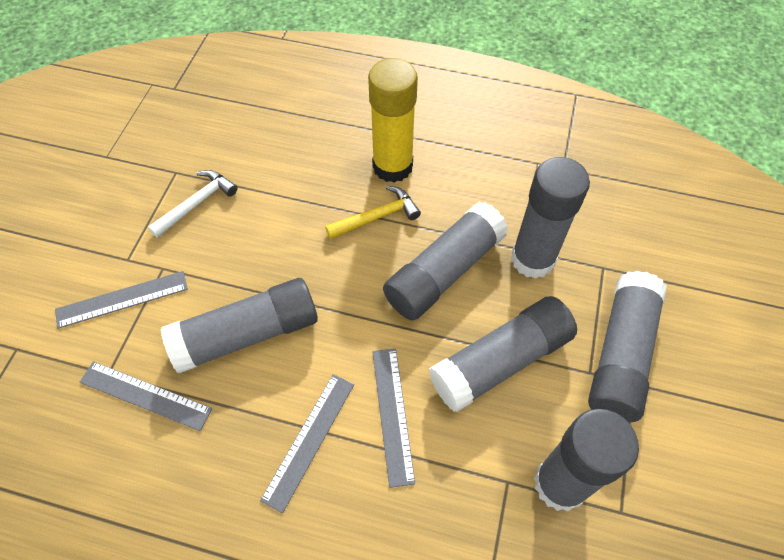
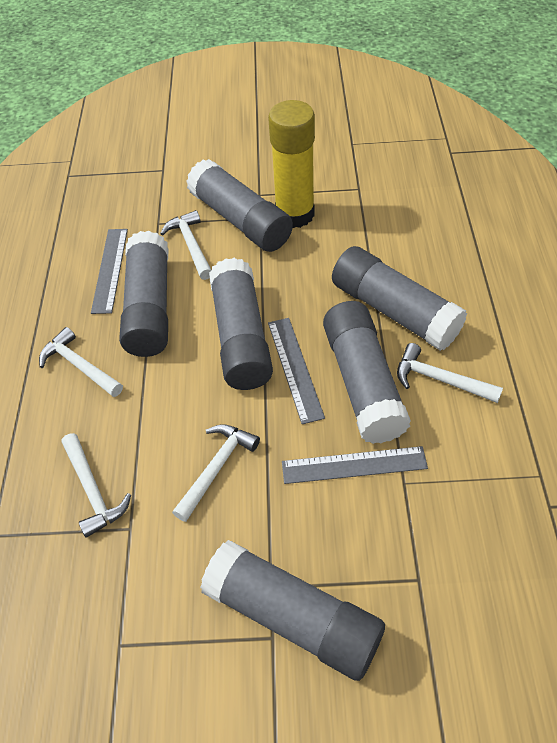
grey ruler: 4 -> 3
white hammer: 1 -> 5
yellow hammer: 1 -> 0

